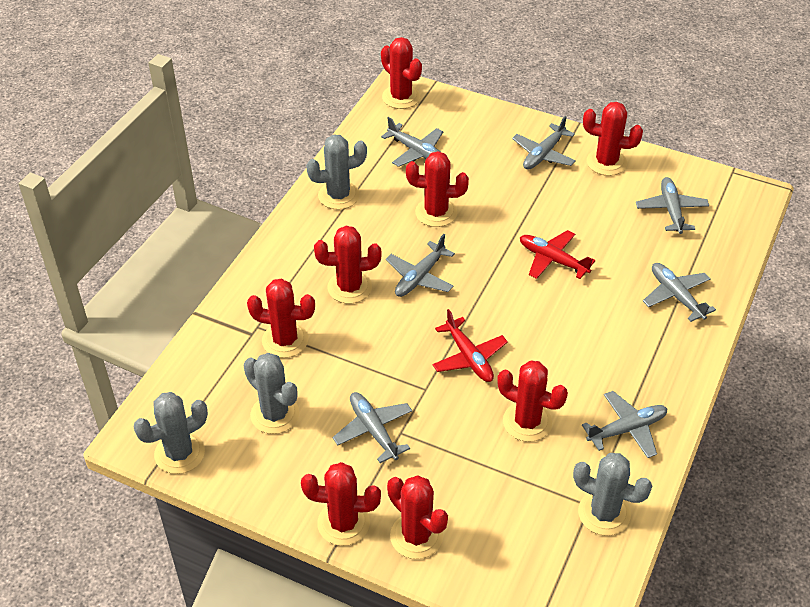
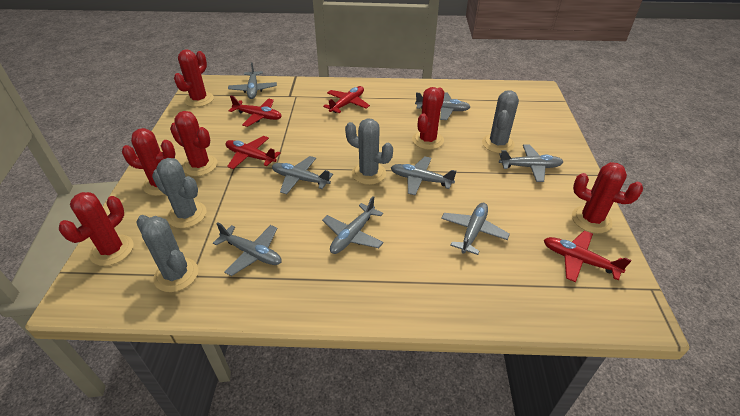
grey plane: 7 -> 8
red cactus: 8 -> 6
red plane: 2 -> 4

